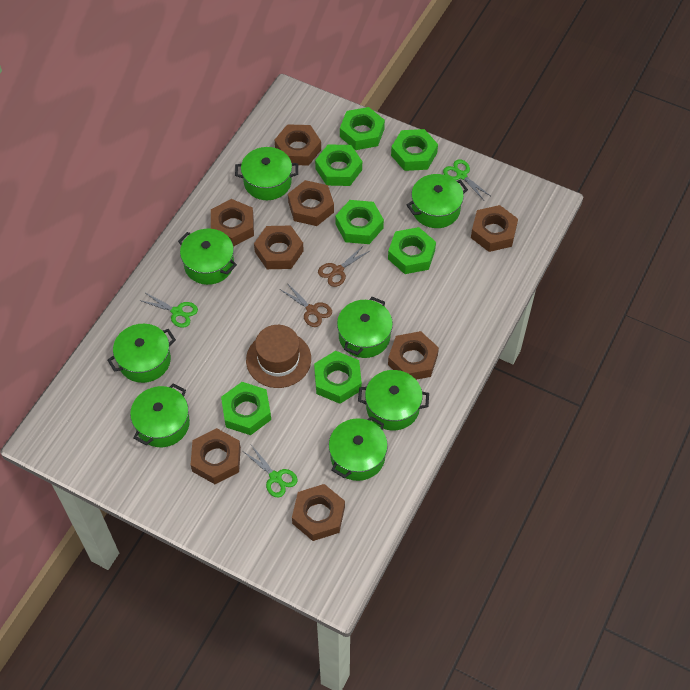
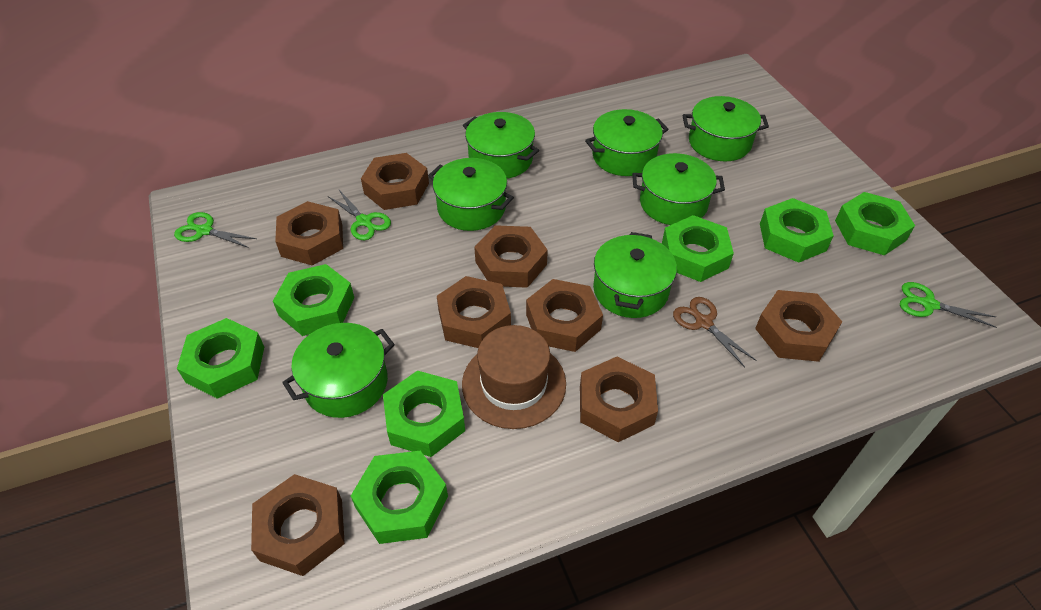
brown scissors: 2 -> 1
green pot: 8 -> 7

